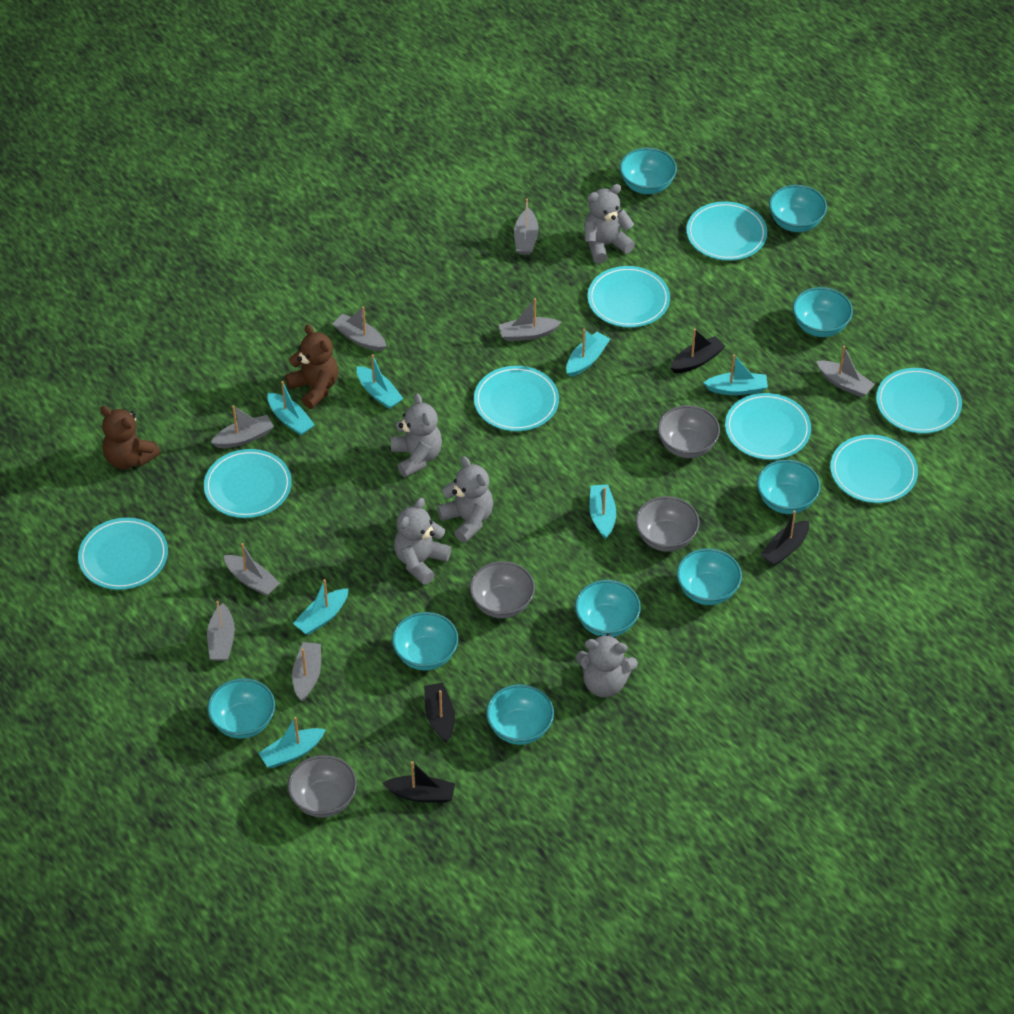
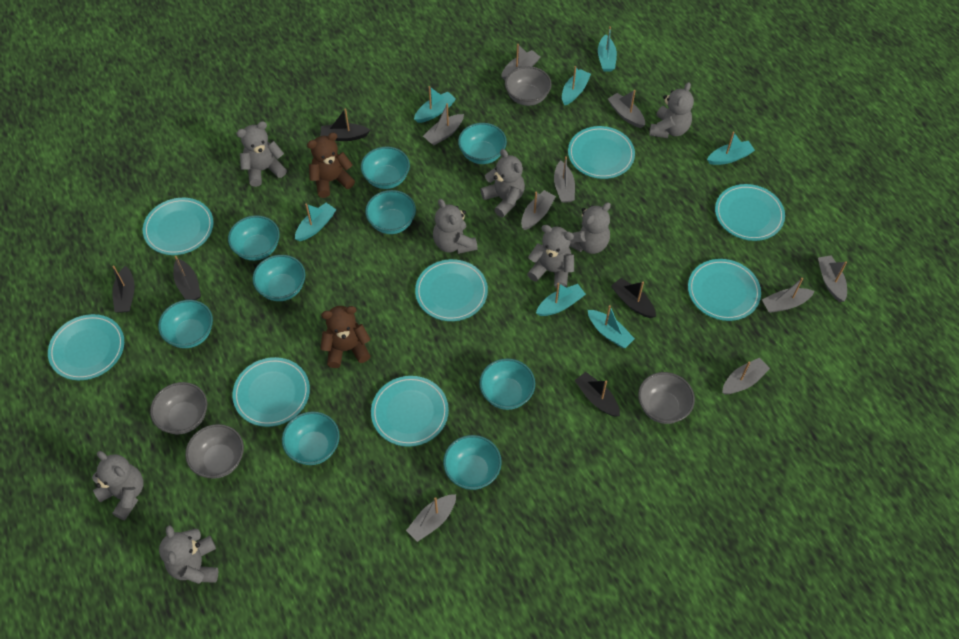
black boat: 4 -> 5
grey boat: 8 -> 9
grey teddy bear: 5 -> 8

